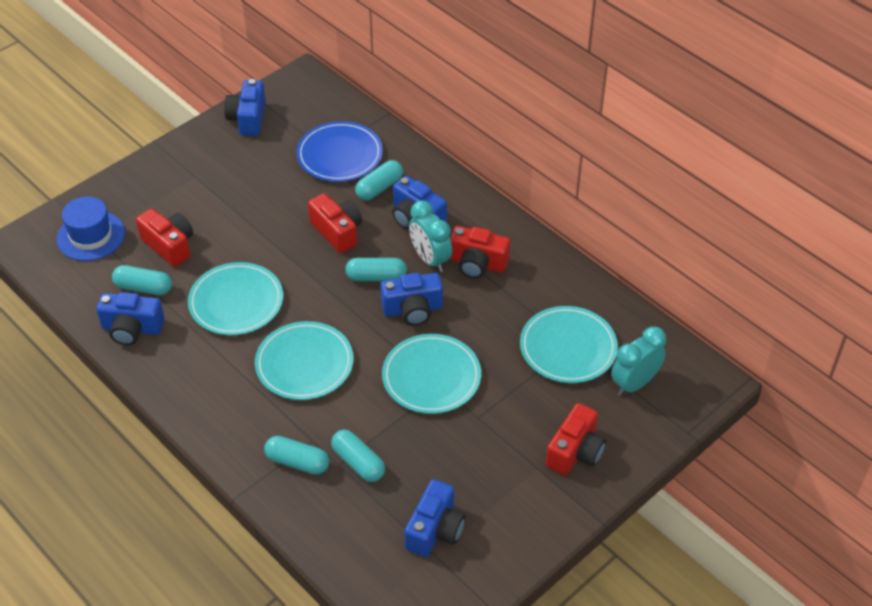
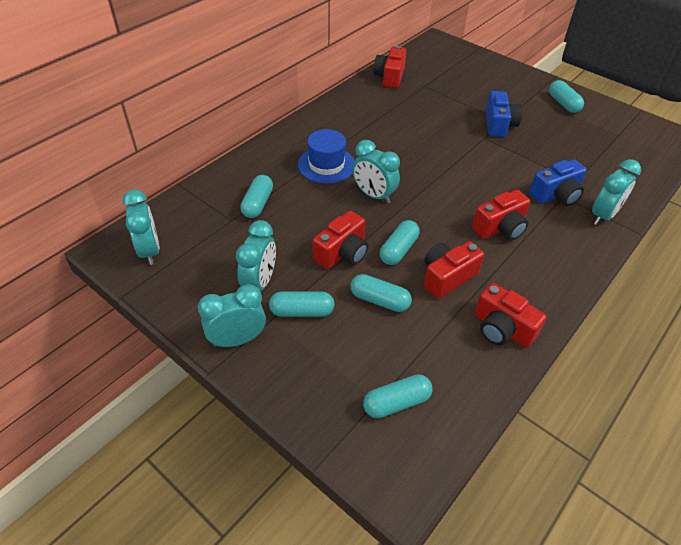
blue camera: 5 -> 2
blue plate: 1 -> 0
red camera: 4 -> 5
turquoise capsule: 5 -> 6
turquoise clock: 2 -> 5
turquoise plate: 4 -> 0

